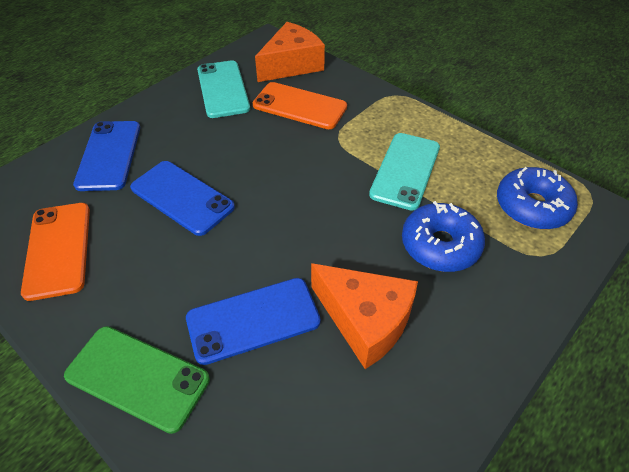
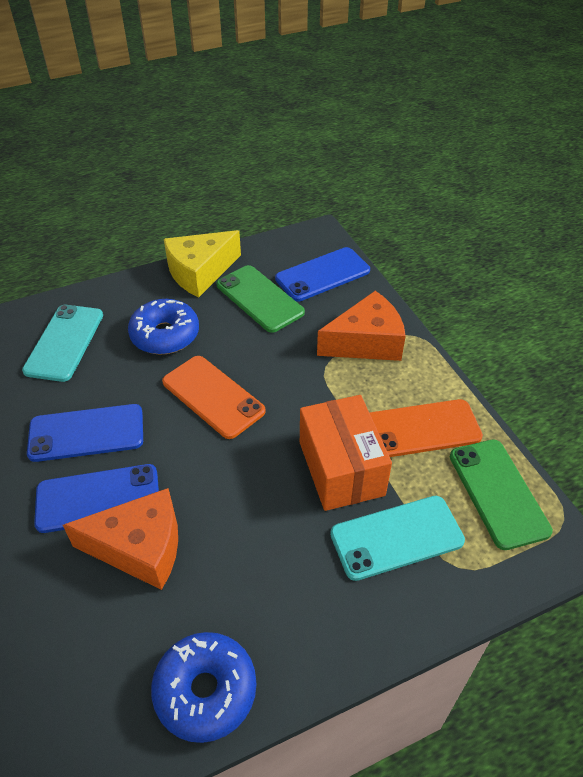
green phone: 1 -> 2
orange box: 0 -> 1
yellow cheese: 0 -> 1

